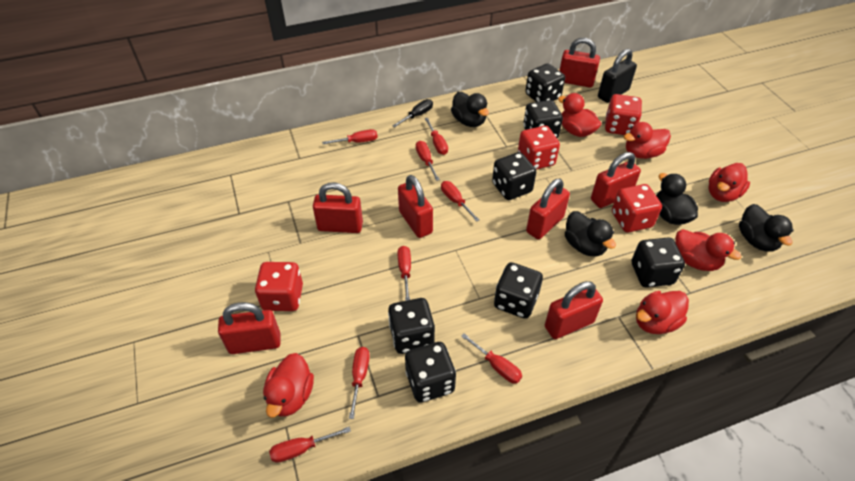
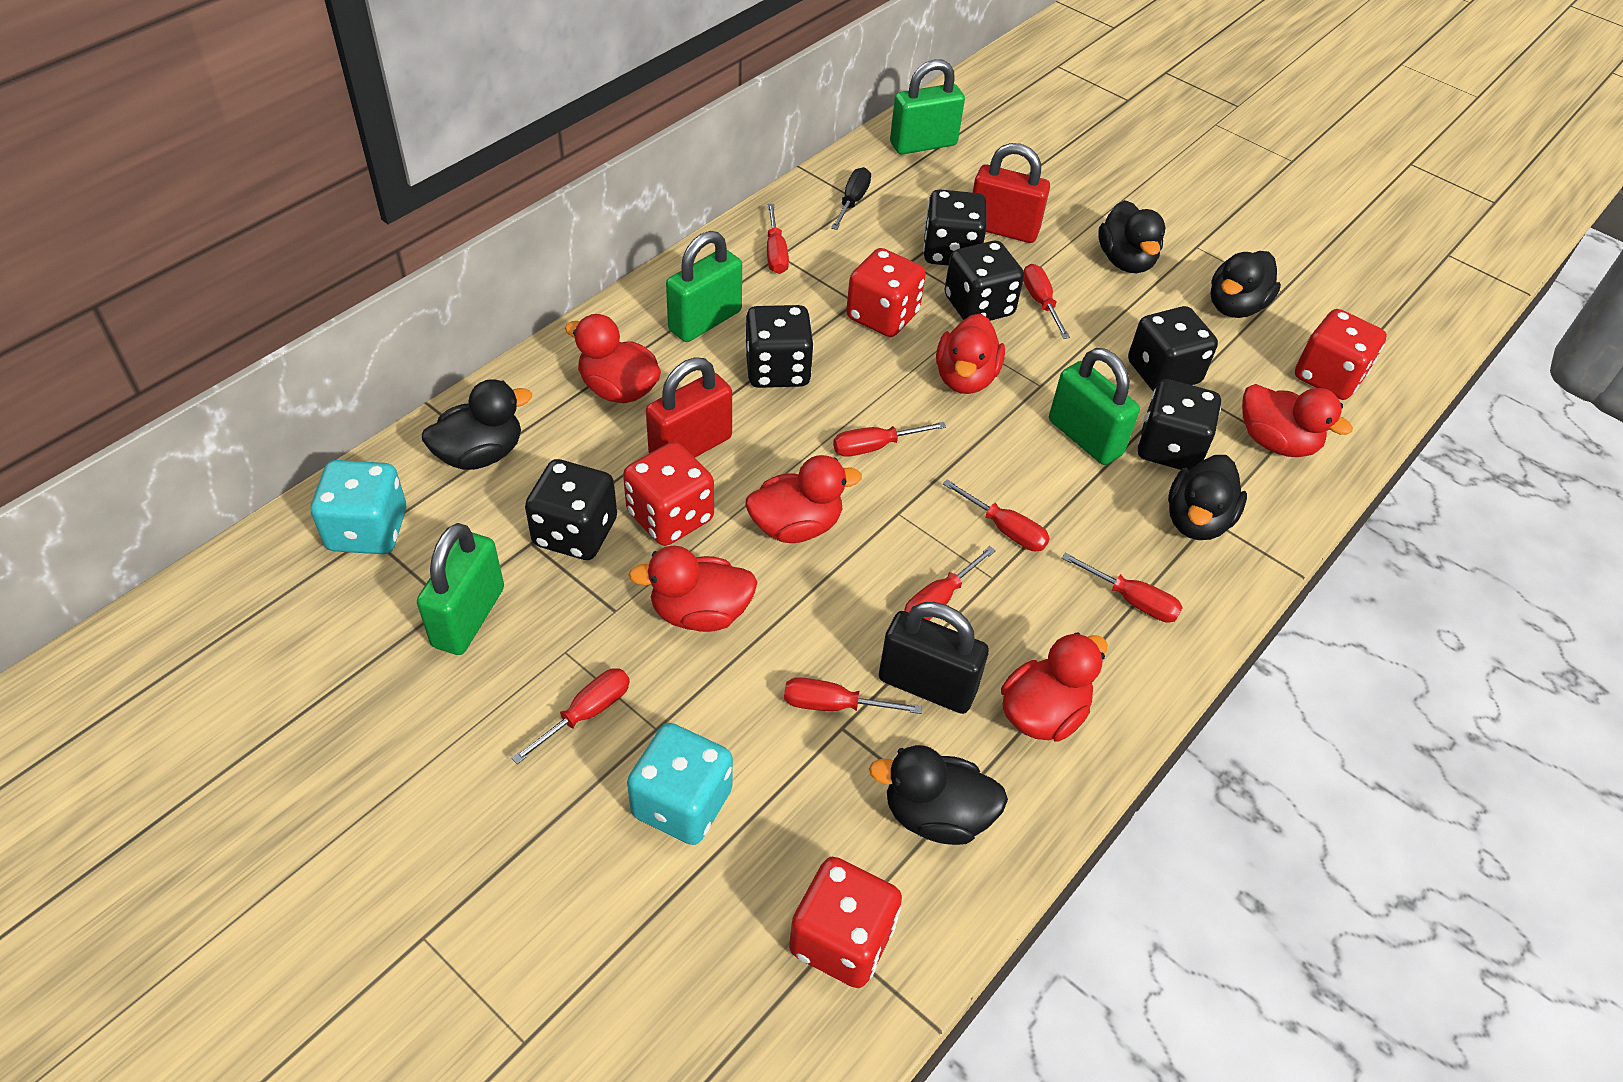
black dice: 7 -> 6
black duck: 4 -> 5
green padlock: 0 -> 4
red padlock: 7 -> 2
turquoise dice: 0 -> 2

